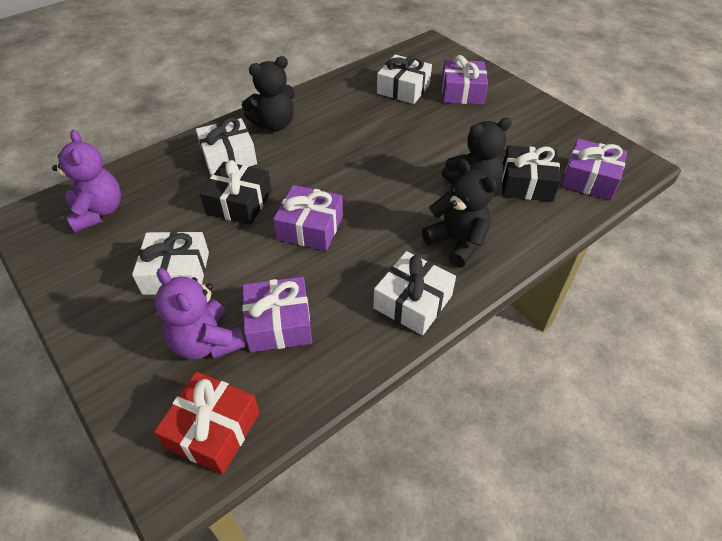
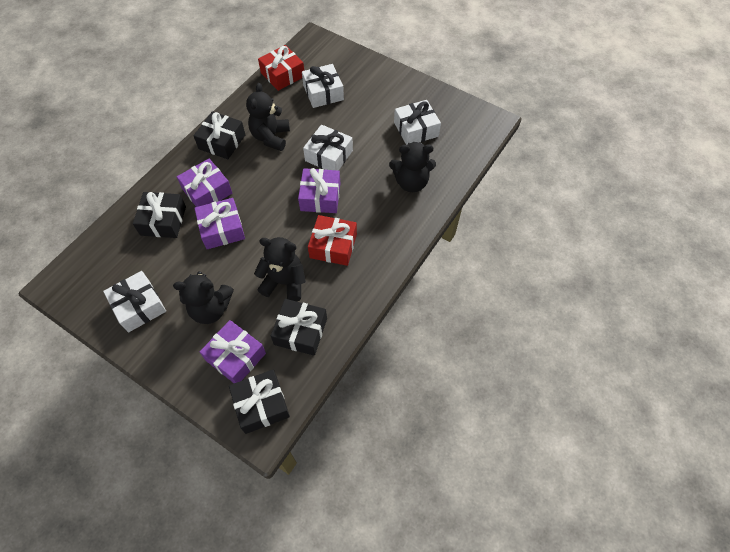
black gift: 2 -> 4
black teddy bear: 3 -> 4
purple teddy bear: 2 -> 0
red gift: 1 -> 2

